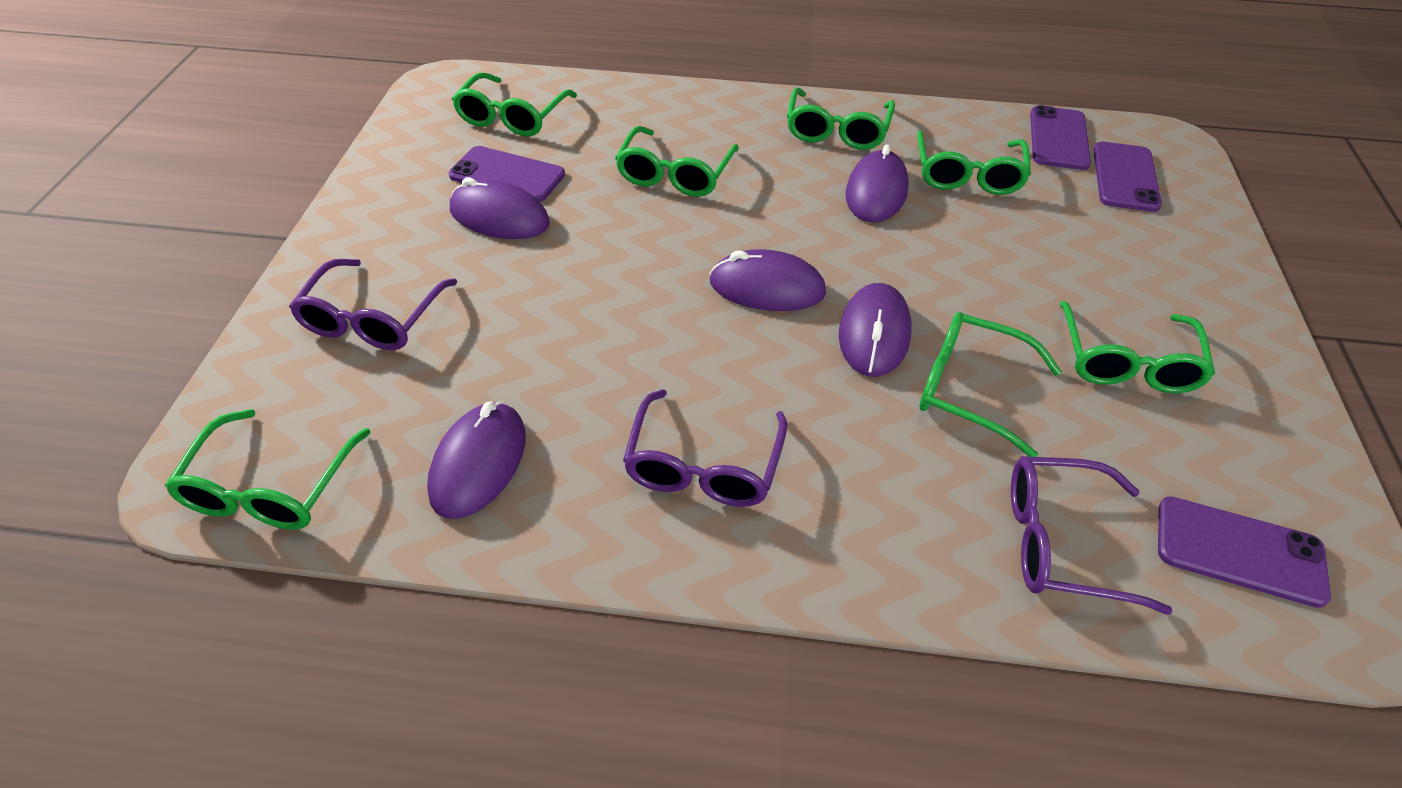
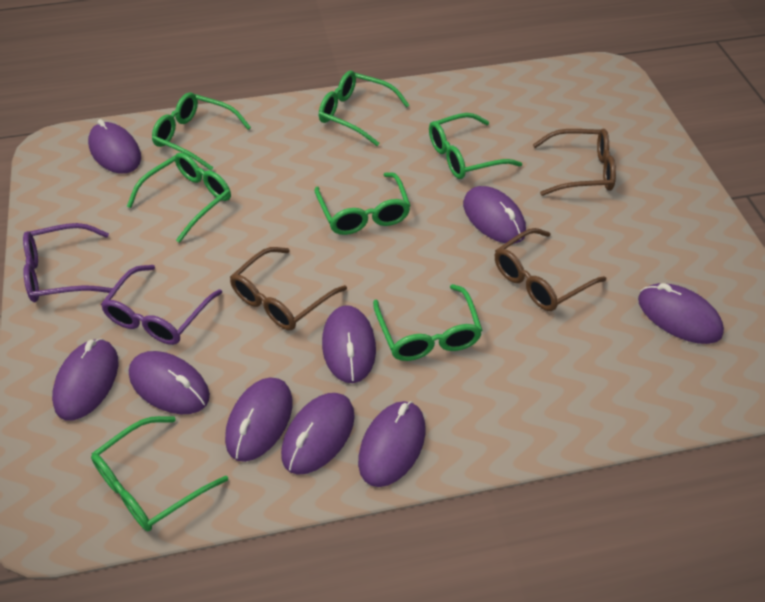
brown glasses: 0 -> 3
purple glasses: 3 -> 2
purple mouse: 5 -> 9
purple phone: 4 -> 0

